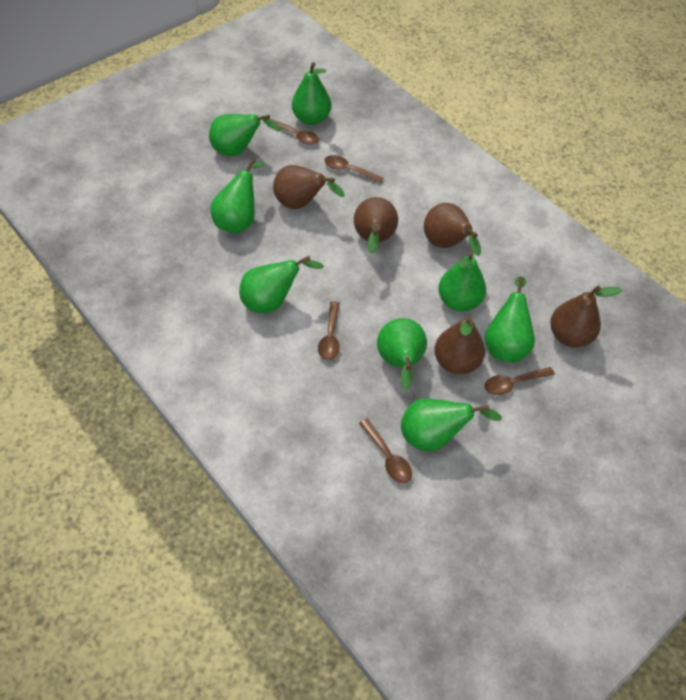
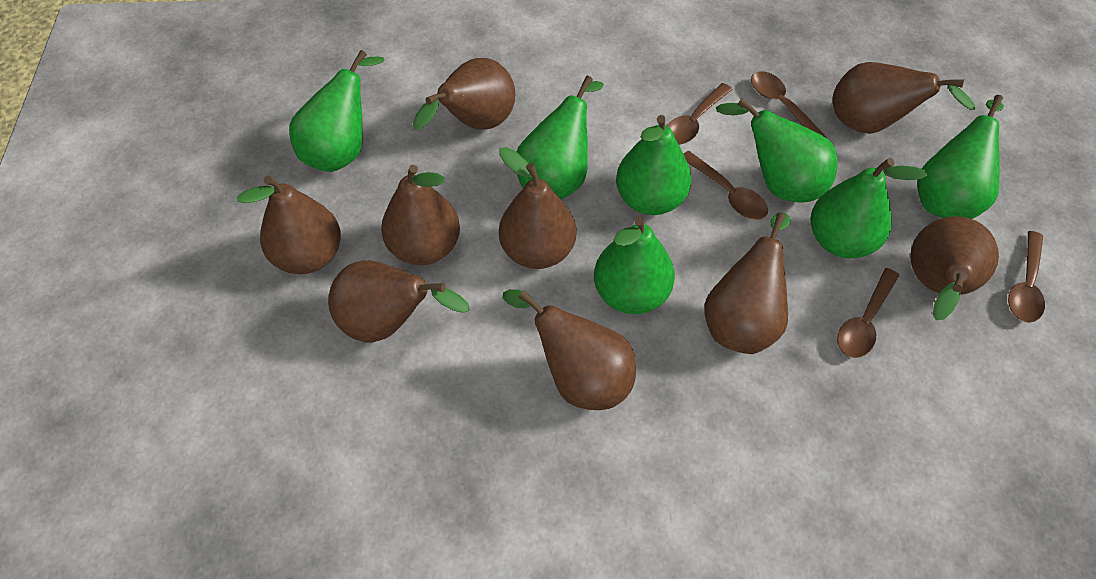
brown pear: 5 -> 9
green pear: 8 -> 7

